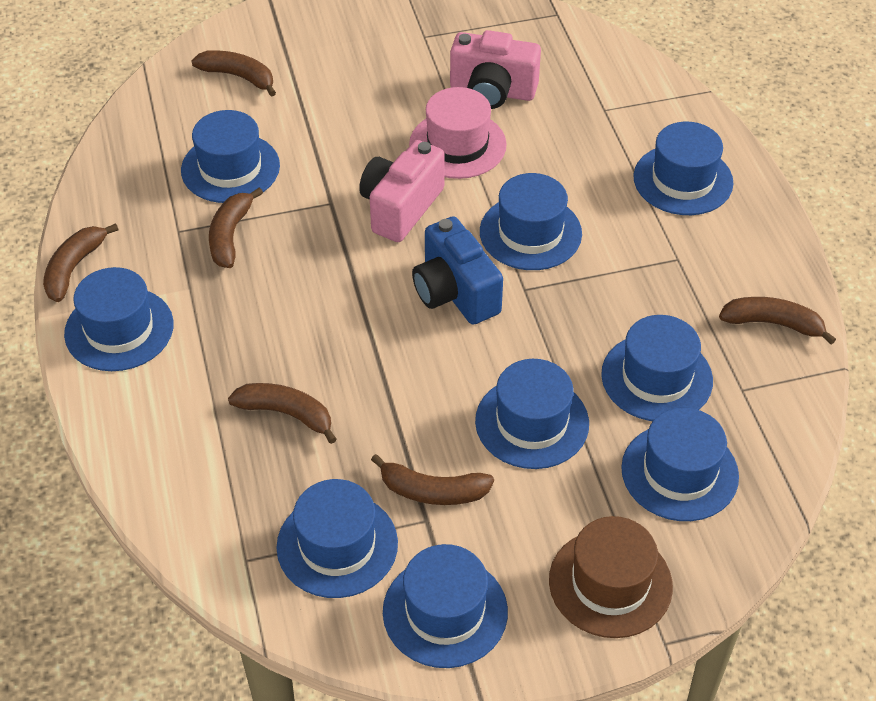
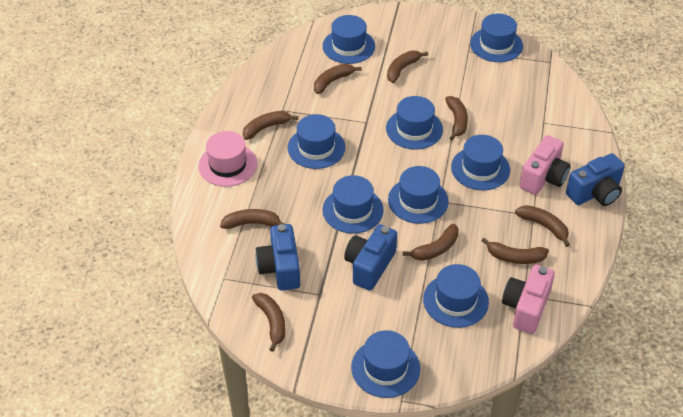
blue camera: 1 -> 3
brown banana: 6 -> 9
brown hat: 1 -> 0

